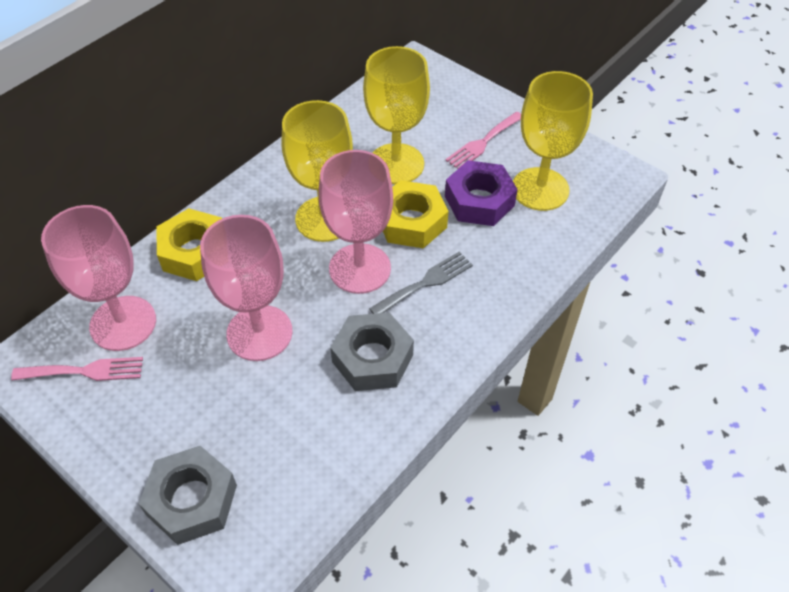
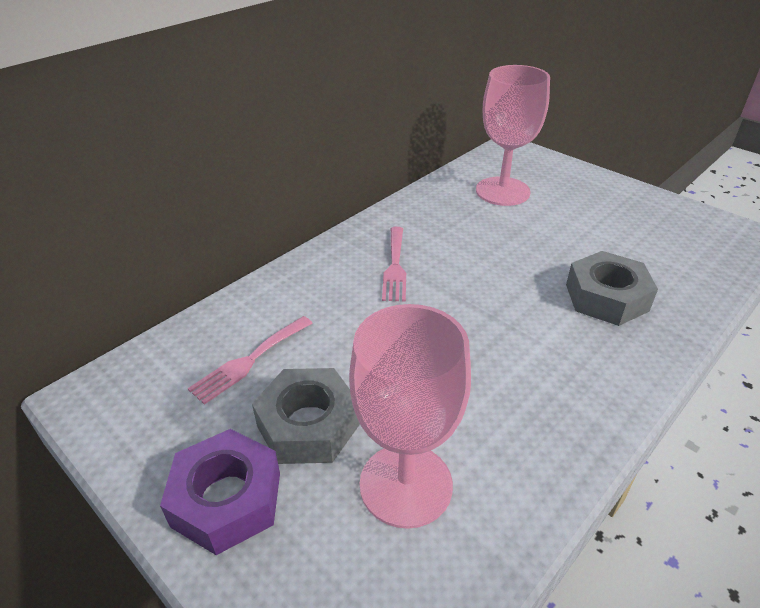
grey fork: 1 -> 0
pink goblet: 3 -> 2
yellow goblet: 3 -> 0
yellow nut: 2 -> 0

